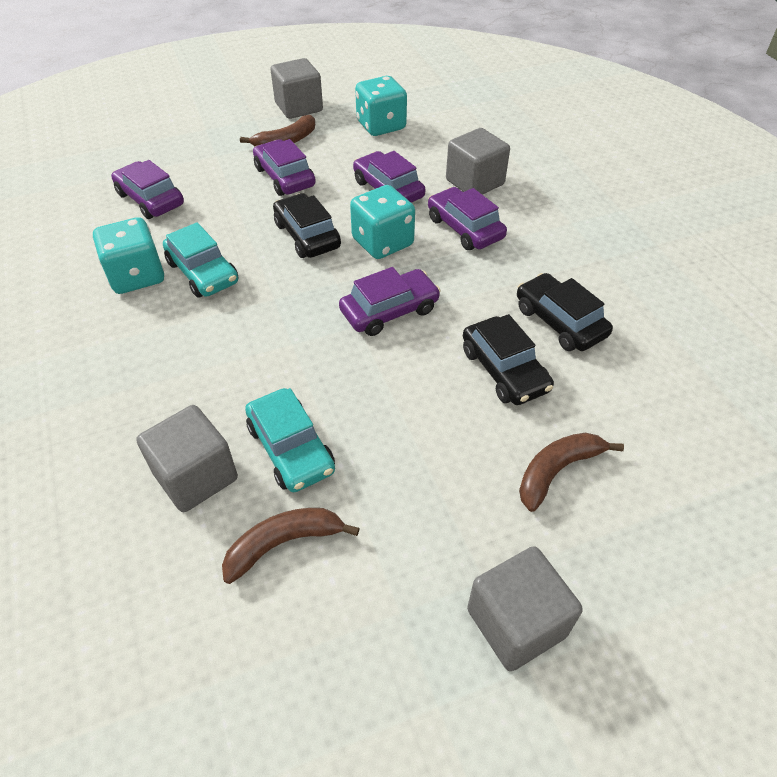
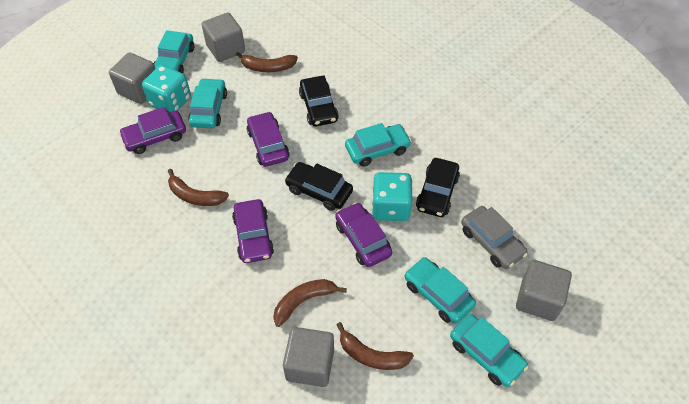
brown banana: 3 -> 4
grey car: 0 -> 1
purple car: 5 -> 4
turquoise car: 2 -> 5
turquoise dice: 3 -> 2

